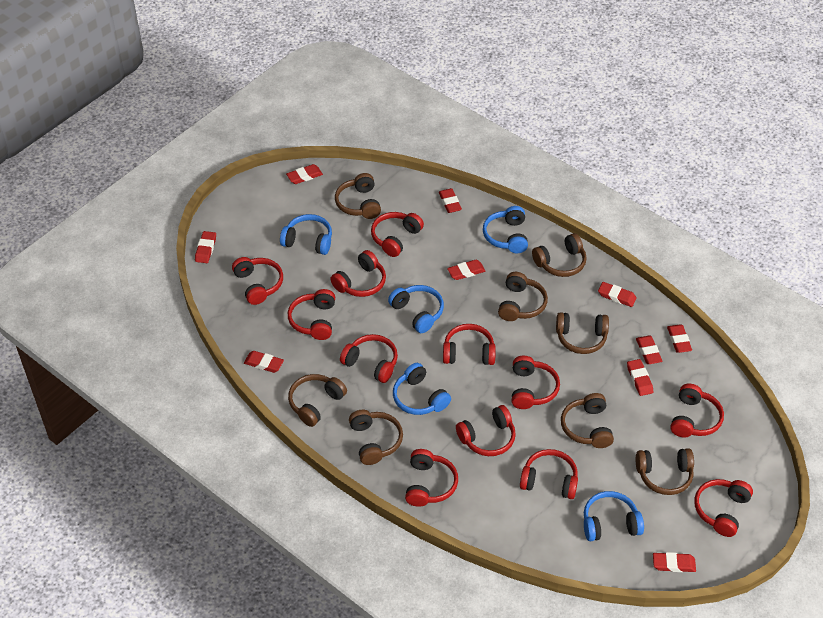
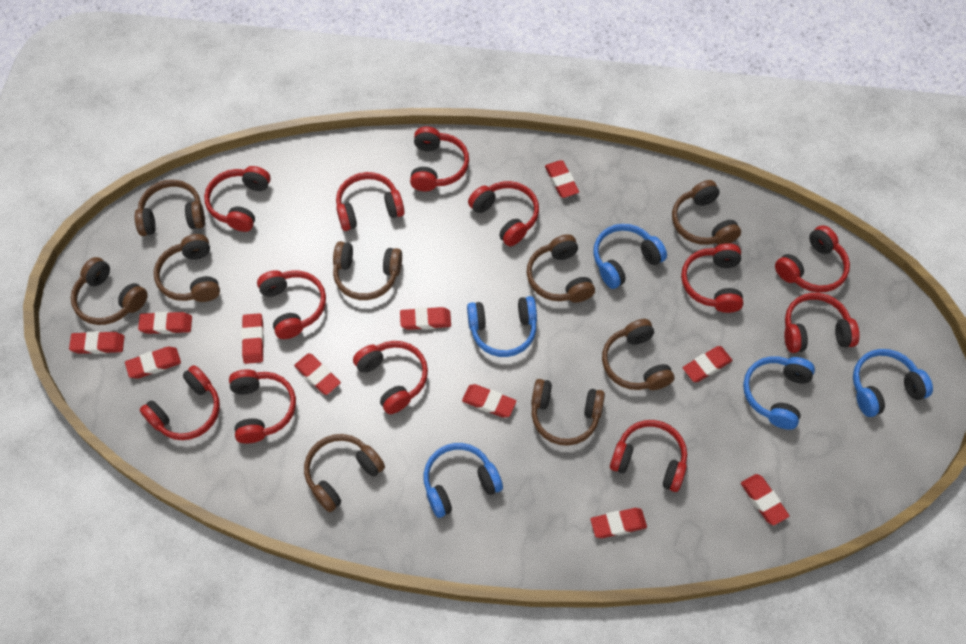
brown headphones: 8 -> 9
red eraser: 10 -> 11

